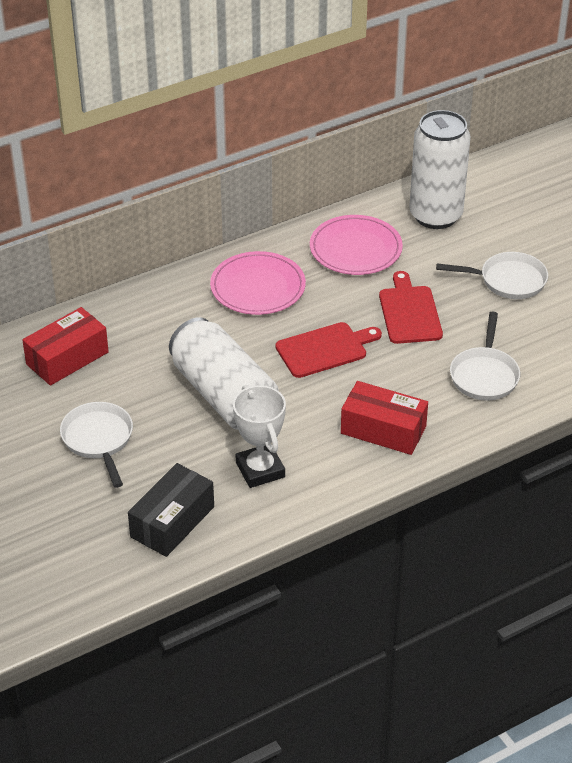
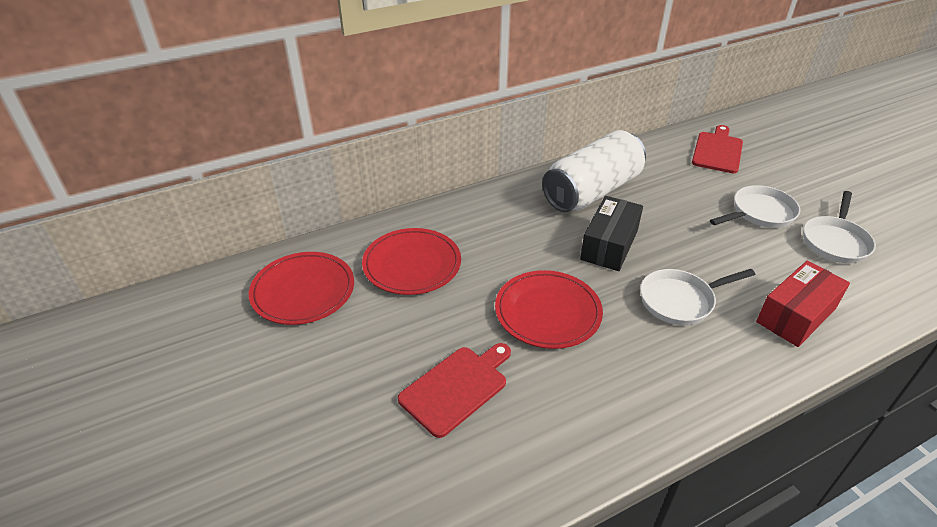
pink plate: 2 -> 0
red box: 2 -> 1
red plate: 0 -> 3
white can: 2 -> 1
white trophy: 1 -> 0

